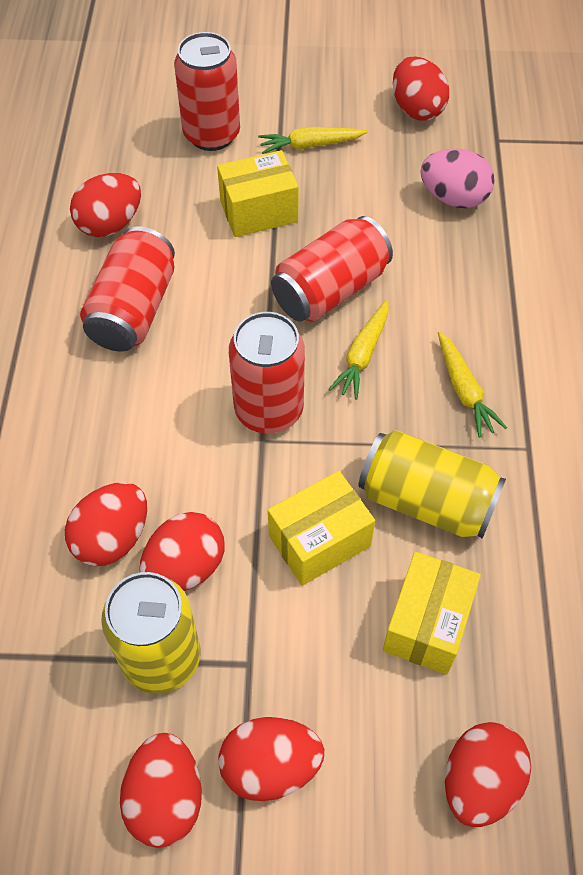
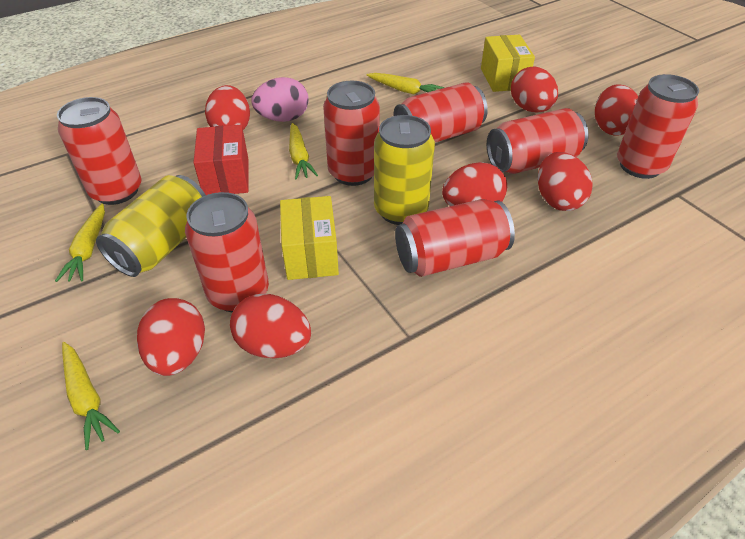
red box: 0 -> 1
red can: 4 -> 7
yellow box: 3 -> 2
yellow carrot: 3 -> 4

